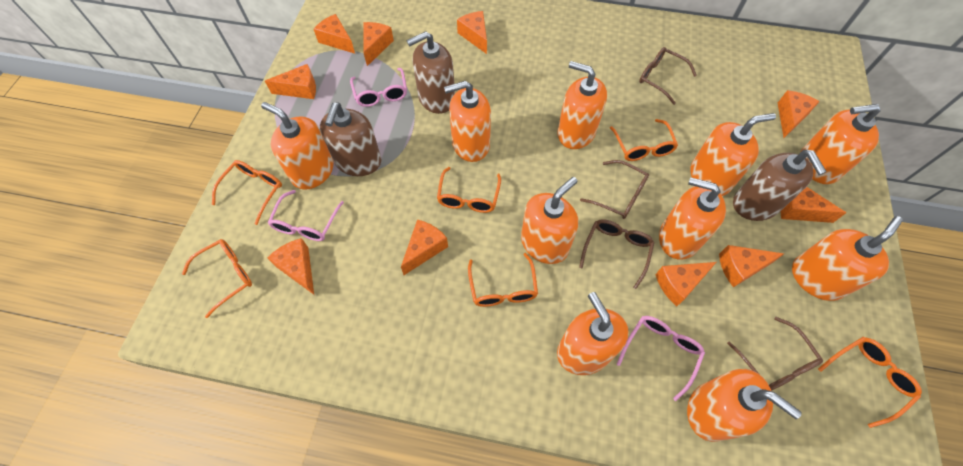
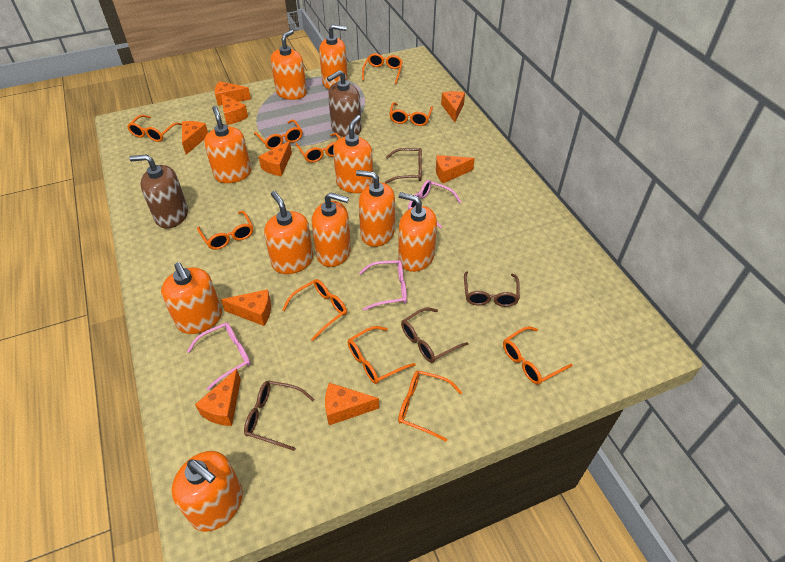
brown soap dispenser: 3 -> 2
orange cheese: 10 -> 9
orange glasses: 6 -> 10

